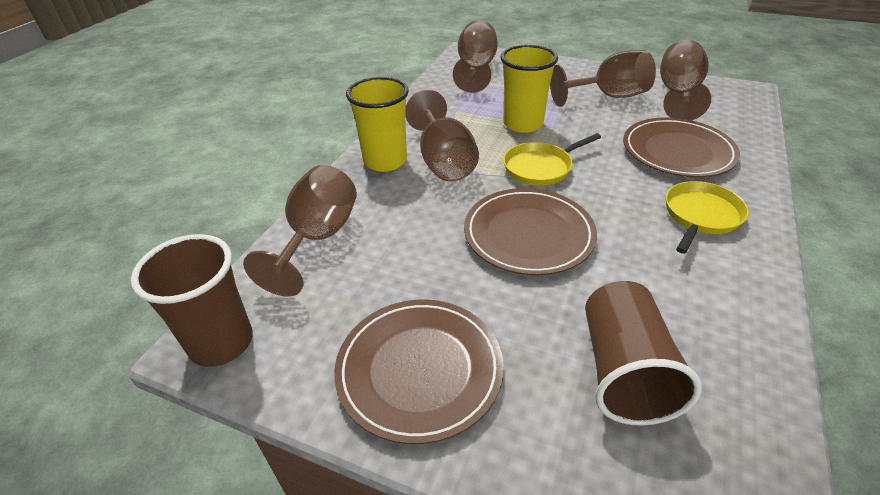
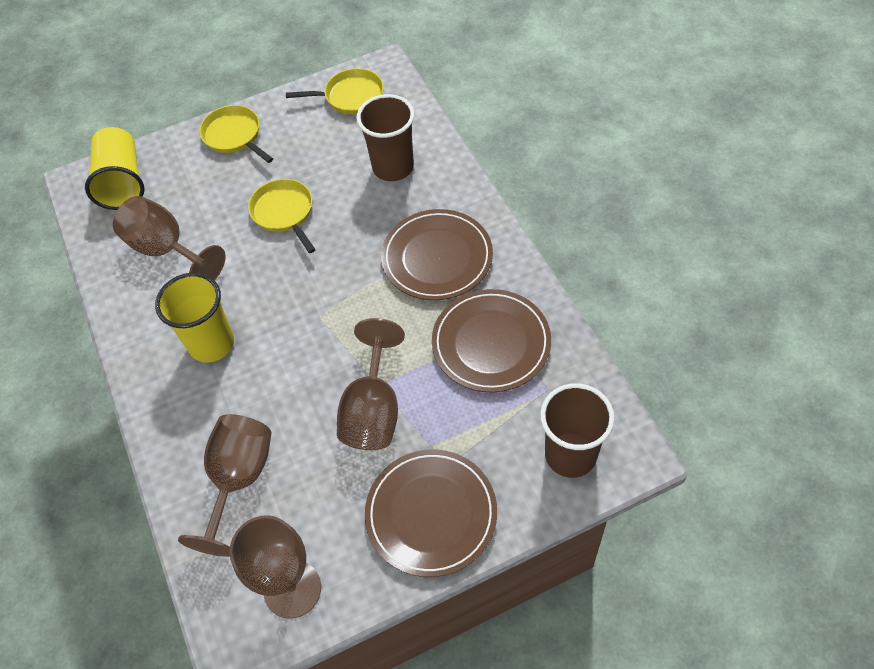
brown goblet: 5 -> 4
yellow pan: 2 -> 3

